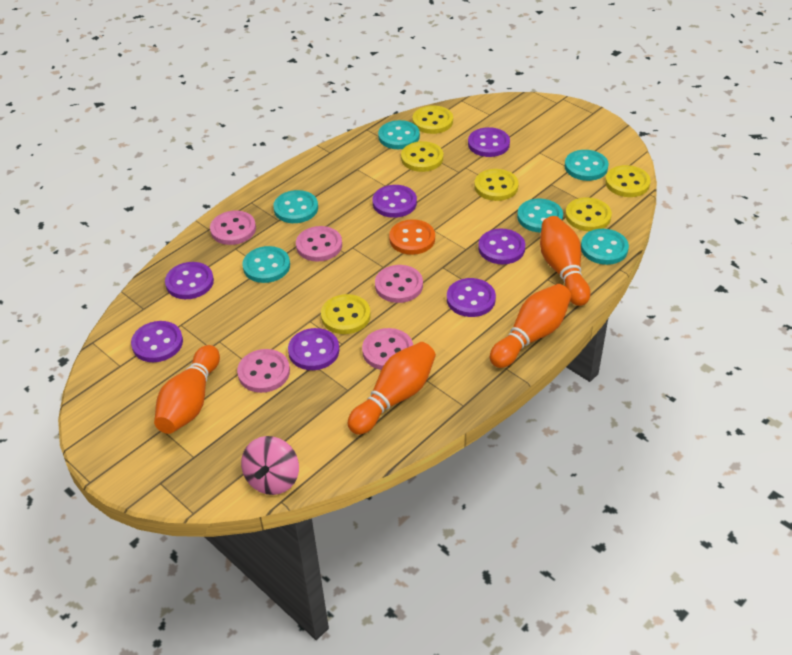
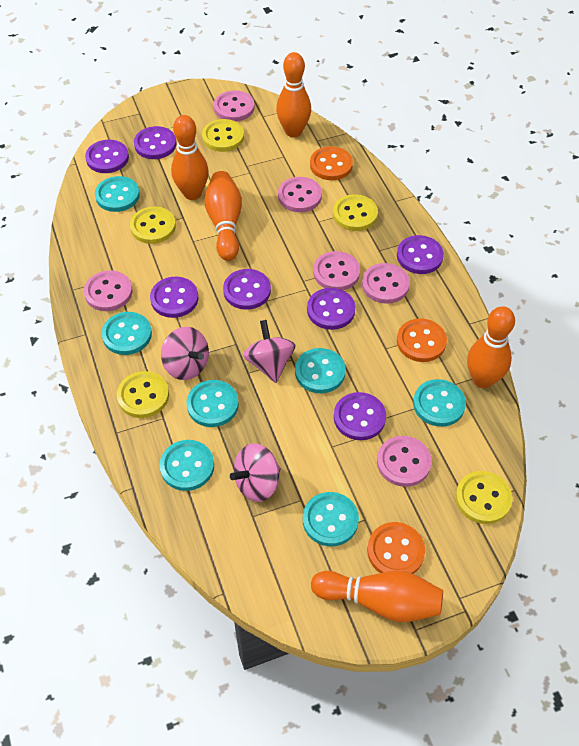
orange bowling pin: 4 -> 5
orange button: 1 -> 3
pink button: 5 -> 6
pink spinning top: 1 -> 3
turquoise button: 6 -> 7
yellow button: 6 -> 5

